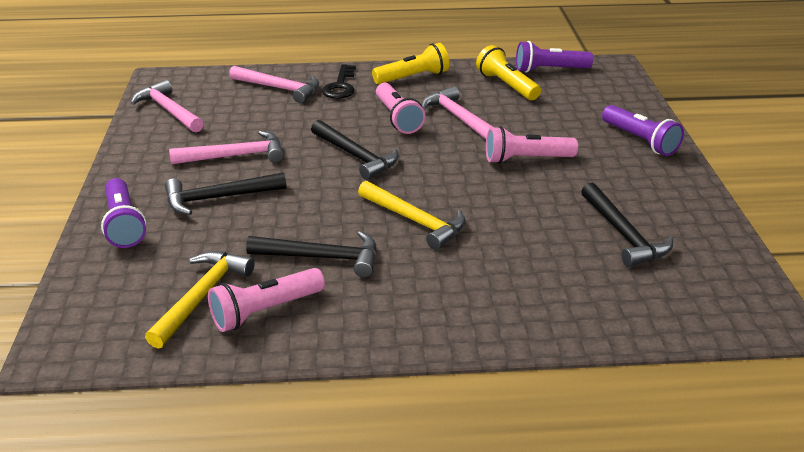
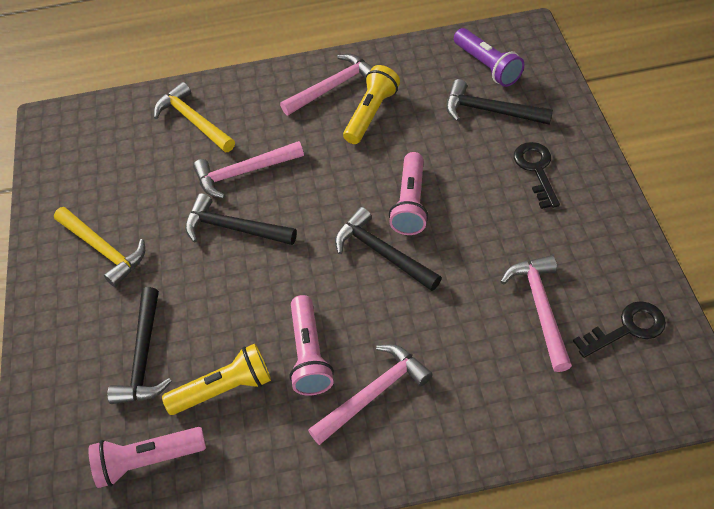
black key: 1 -> 2
purple flashlight: 3 -> 1

